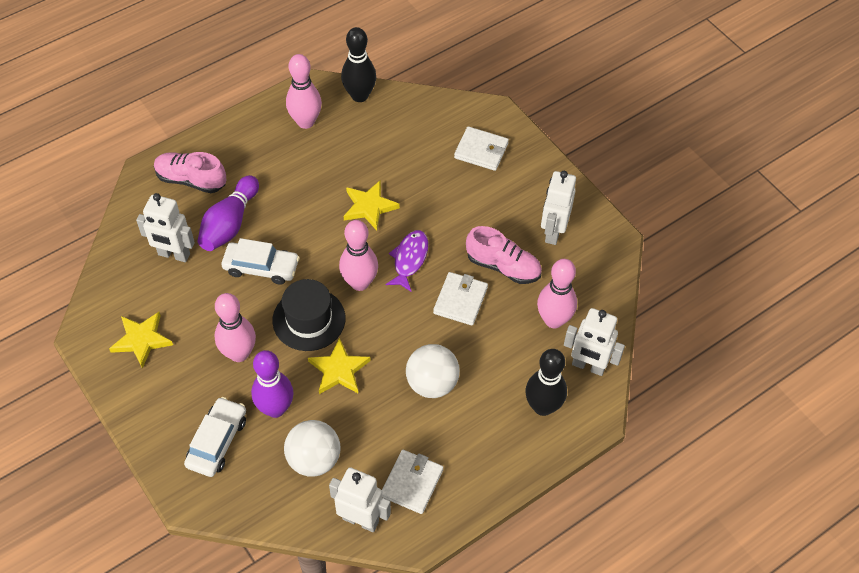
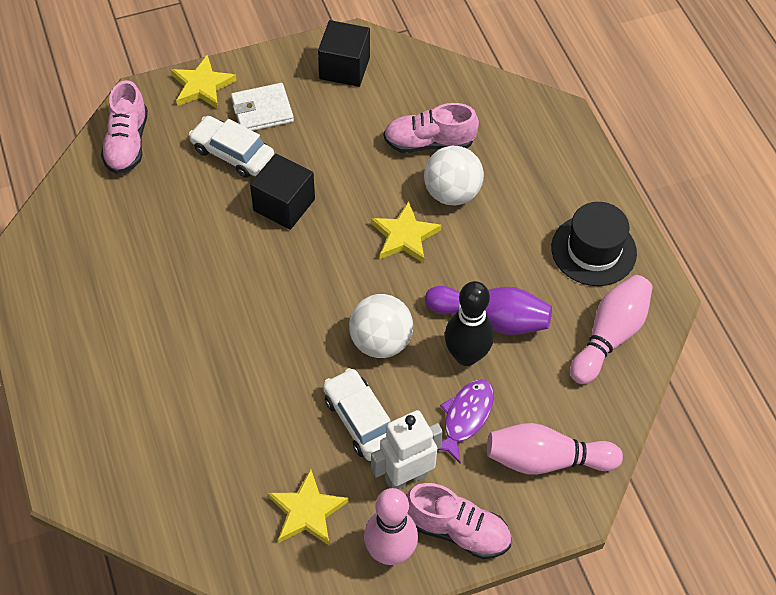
black bowling pin: 2 -> 1
black cube: 0 -> 2
pink bowling pin: 4 -> 3
pink shoe: 2 -> 3
purple bowling pin: 2 -> 1
white robot: 4 -> 1
white wallet: 3 -> 1

